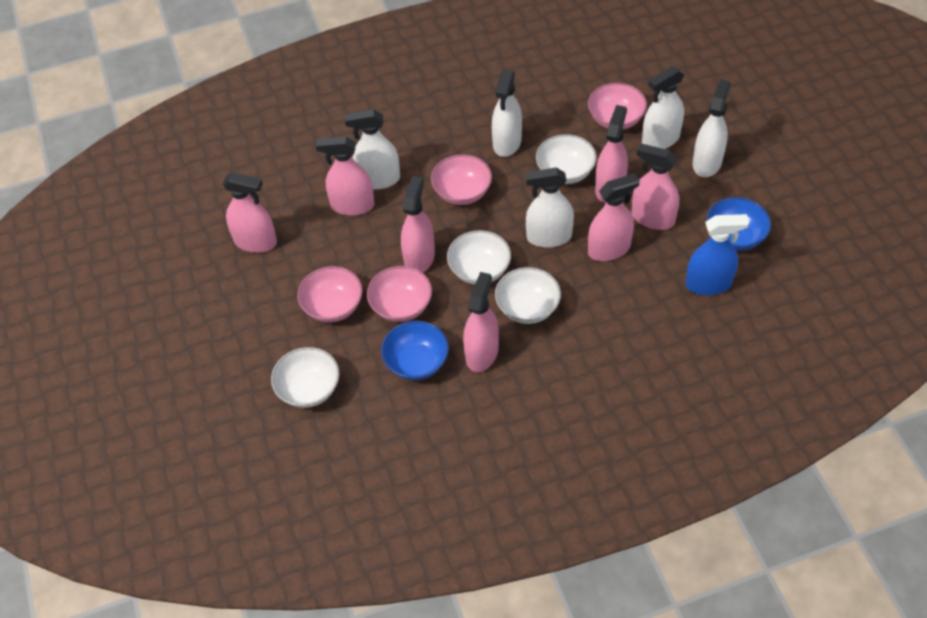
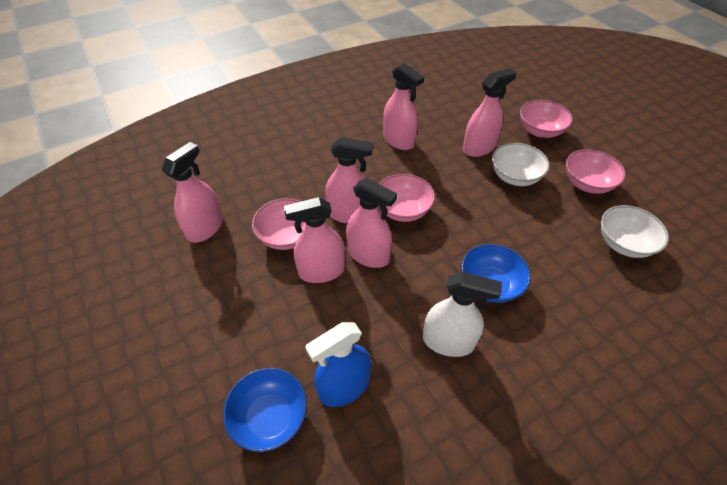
pink spray bottle: 7 -> 6
white bowl: 4 -> 2
white spray bottle: 5 -> 1

